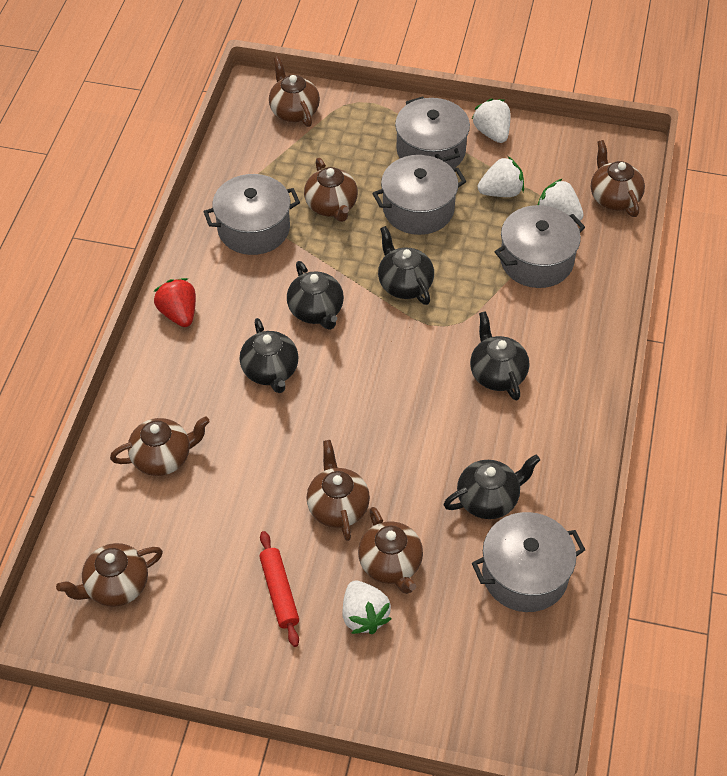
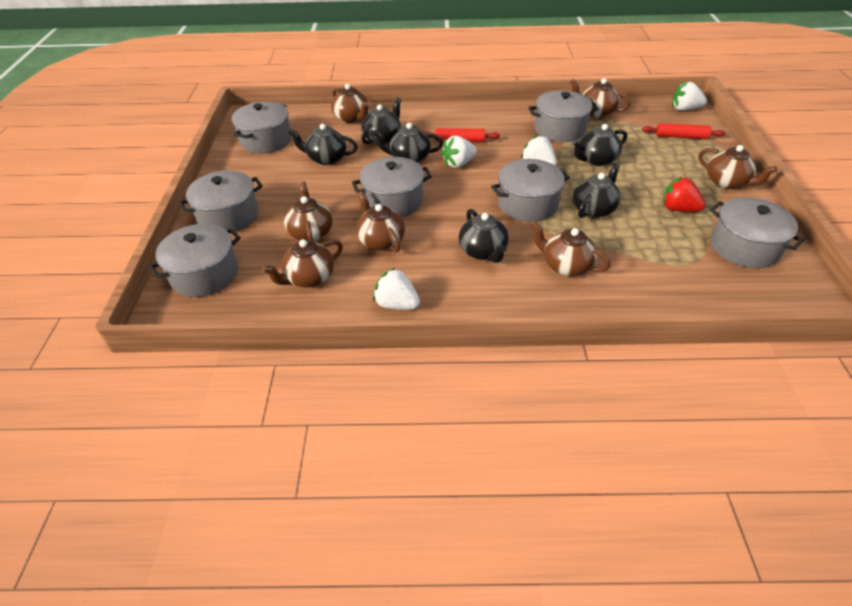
black teapot: 5 -> 6
grey pot: 5 -> 7
red rolling pin: 1 -> 2

